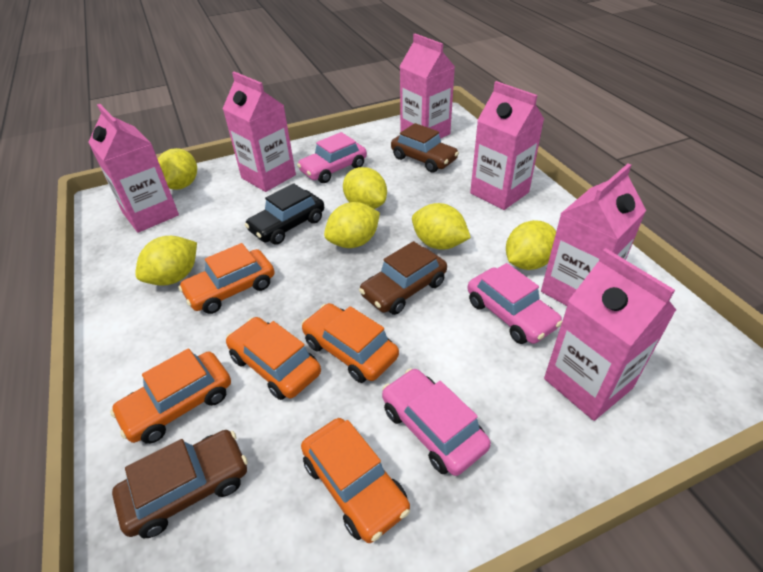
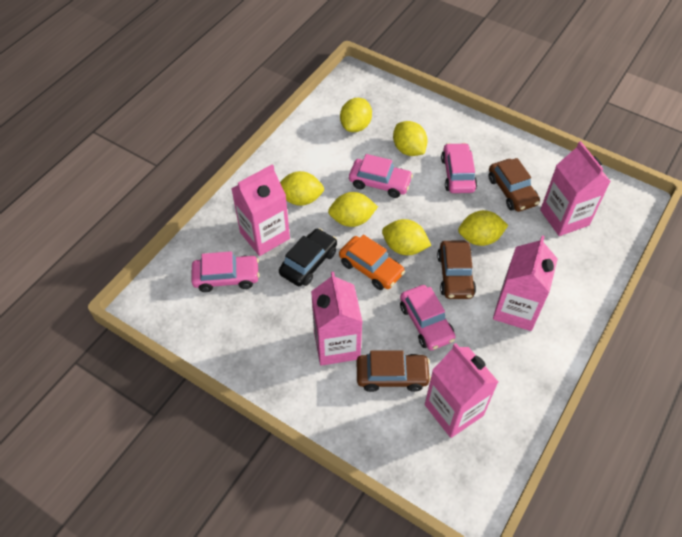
orange car: 5 -> 1
pink car: 3 -> 4
pink carton: 6 -> 5

